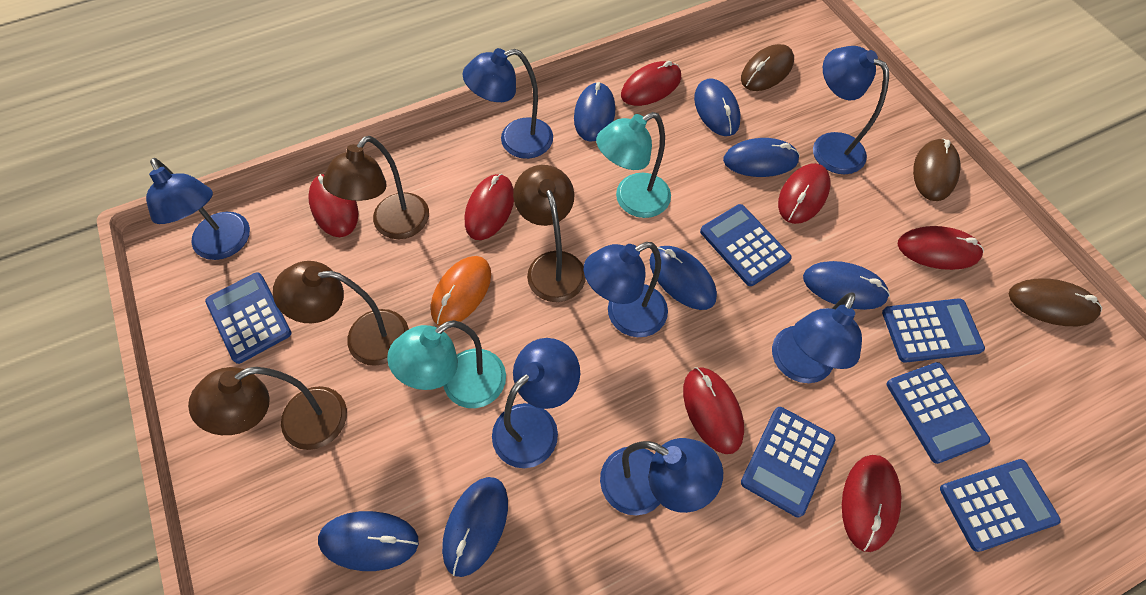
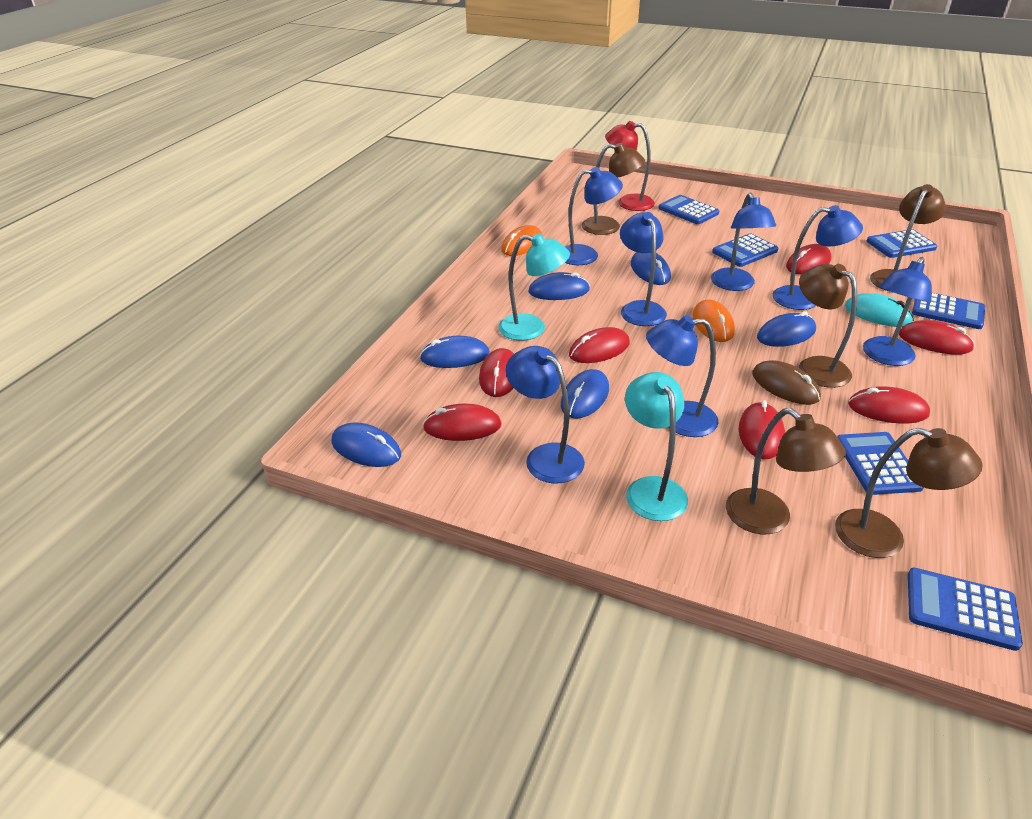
blue mouse: 7 -> 6
brown lamp: 4 -> 5
brown mouse: 3 -> 1
orange mouse: 1 -> 2
red lamp: 0 -> 1
turquoise mouse: 0 -> 1

